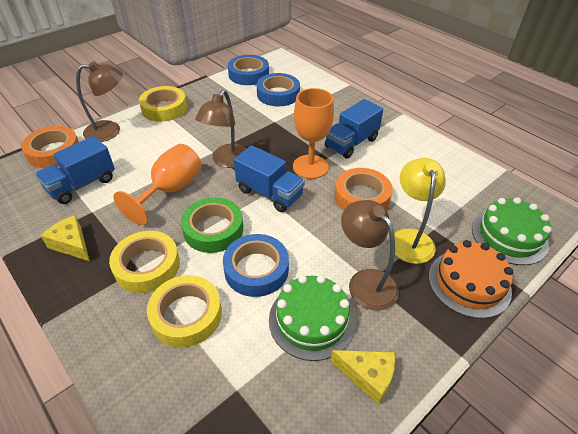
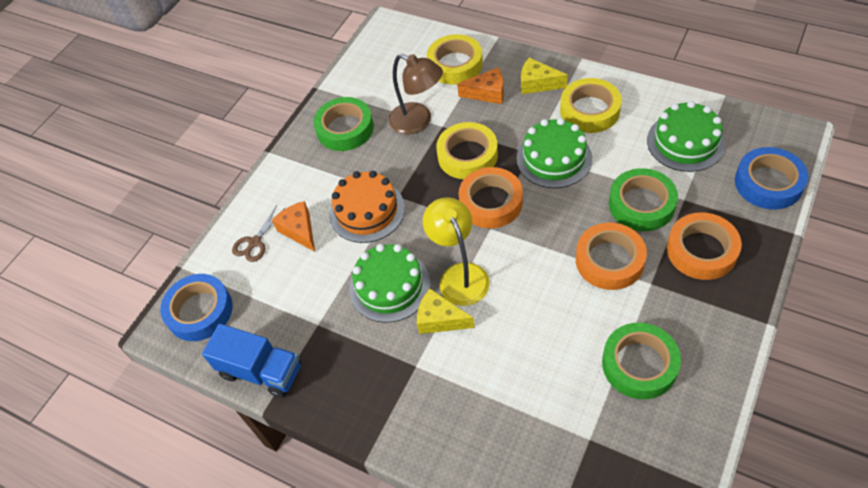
blue tape: 3 -> 2
blue truck: 3 -> 1
brown lamp: 3 -> 1
brown scissors: 0 -> 1
green cake: 2 -> 3
green tape: 1 -> 3
orange cheese: 0 -> 2
orange goblet: 2 -> 0
orange tape: 2 -> 3

